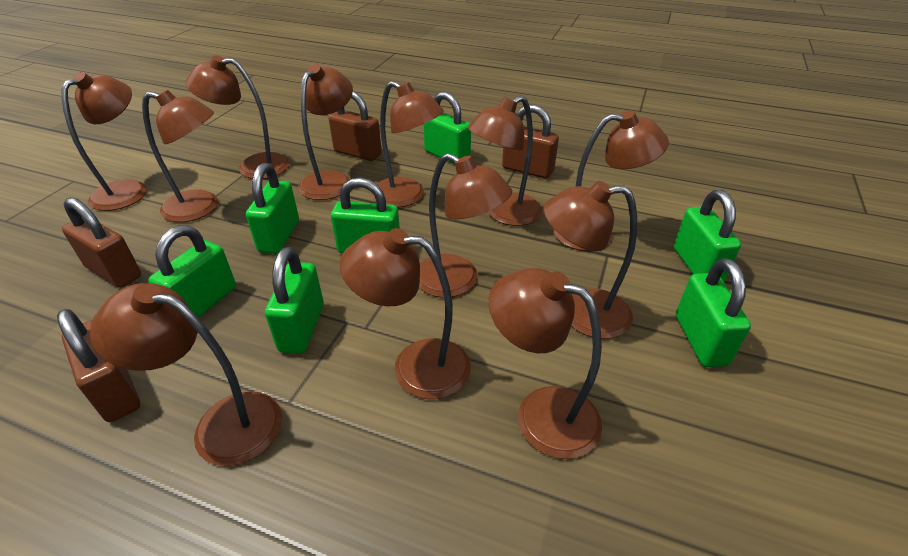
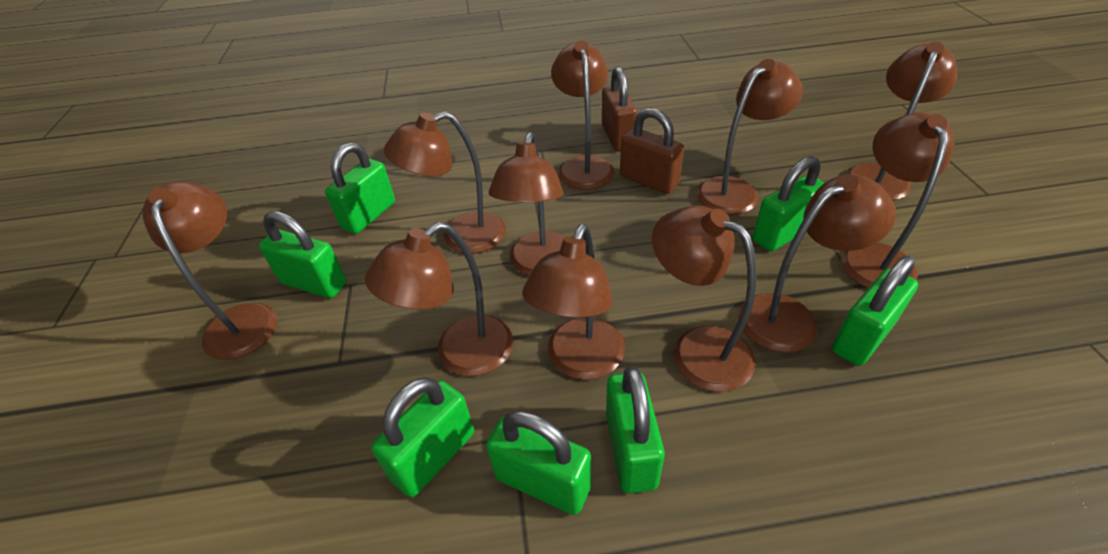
brown lamp: 12 -> 11
brown padlock: 4 -> 2

